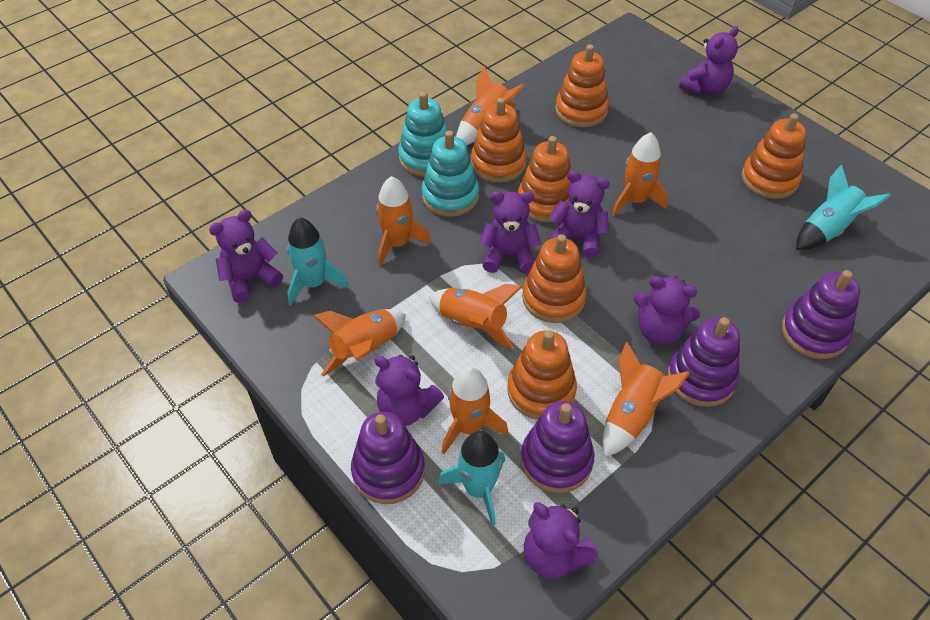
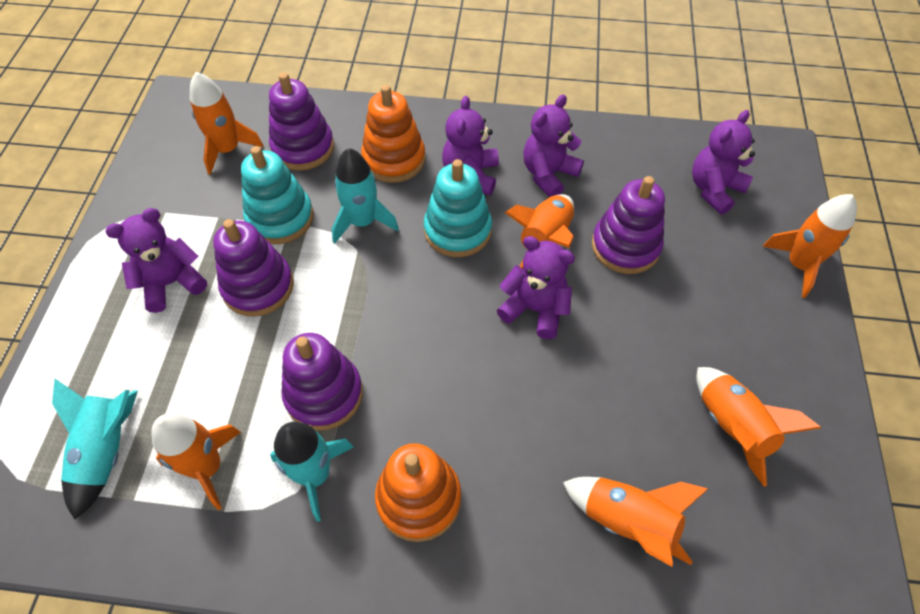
orange rocket: 7 -> 6
orange stacking toy: 6 -> 2
purple teddy bear: 7 -> 5

